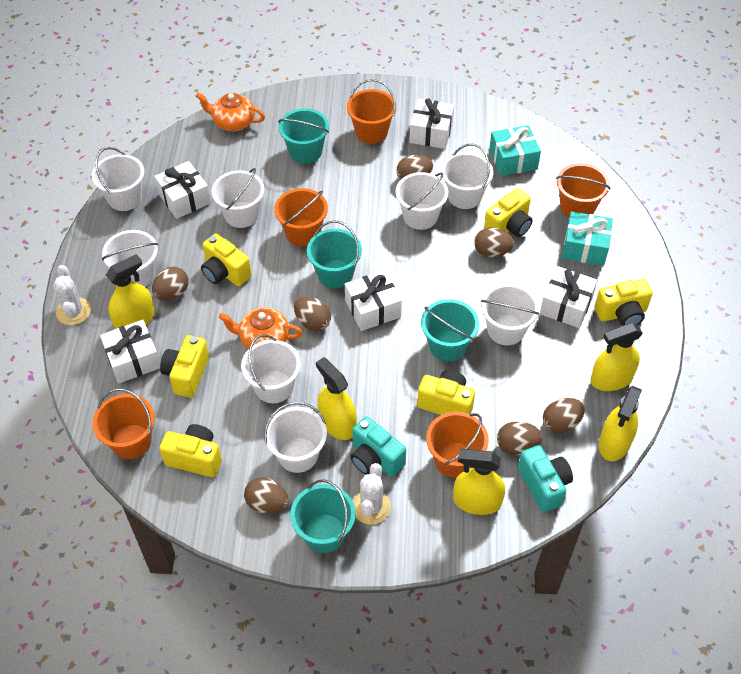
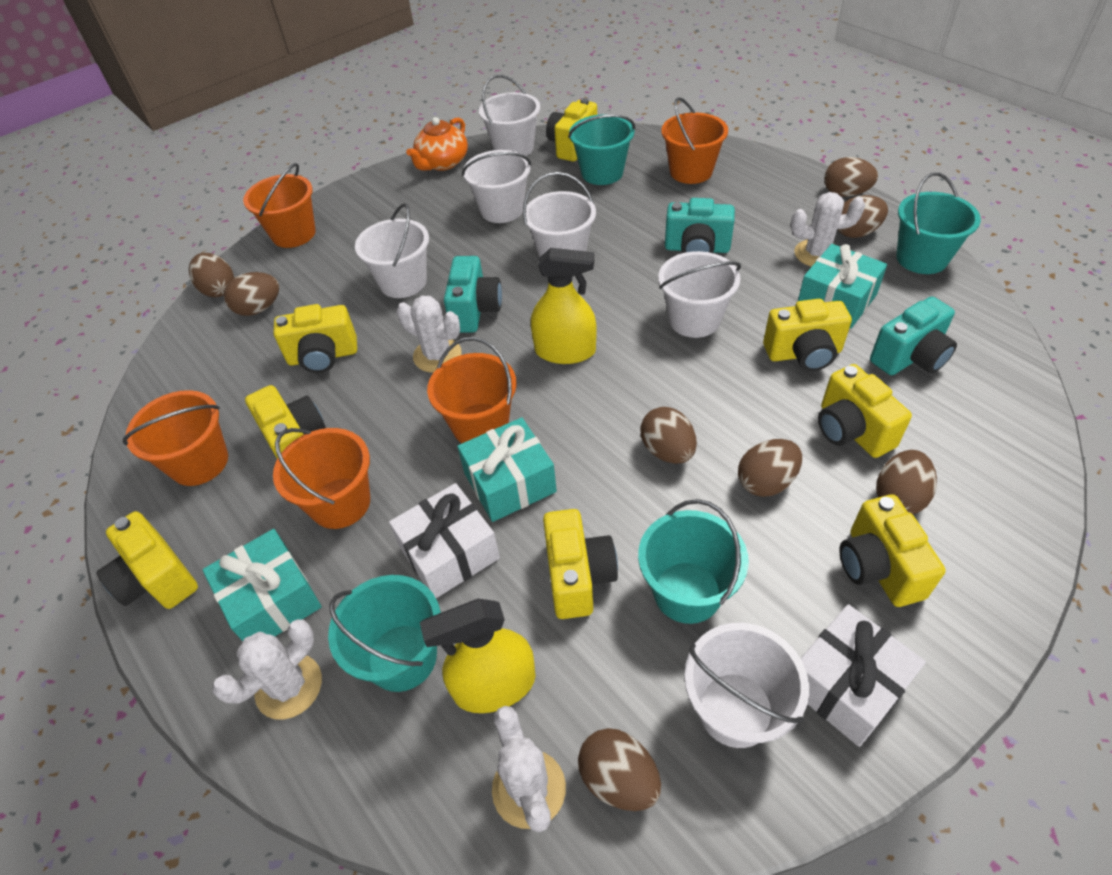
brown egg: 7 -> 8
orange teapot: 2 -> 1
turquoise camera: 2 -> 3
turquoise gift: 2 -> 3
white bucket: 8 -> 6
white cactus: 2 -> 4
white gift: 5 -> 2
yellow camera: 6 -> 8
yellow spray bottle: 5 -> 2

